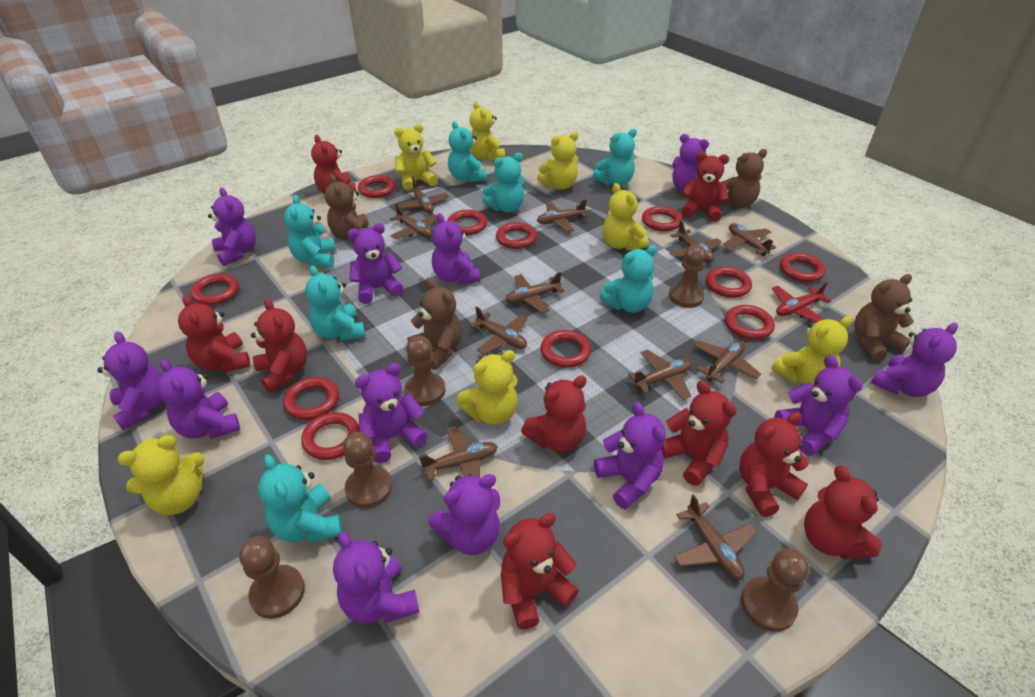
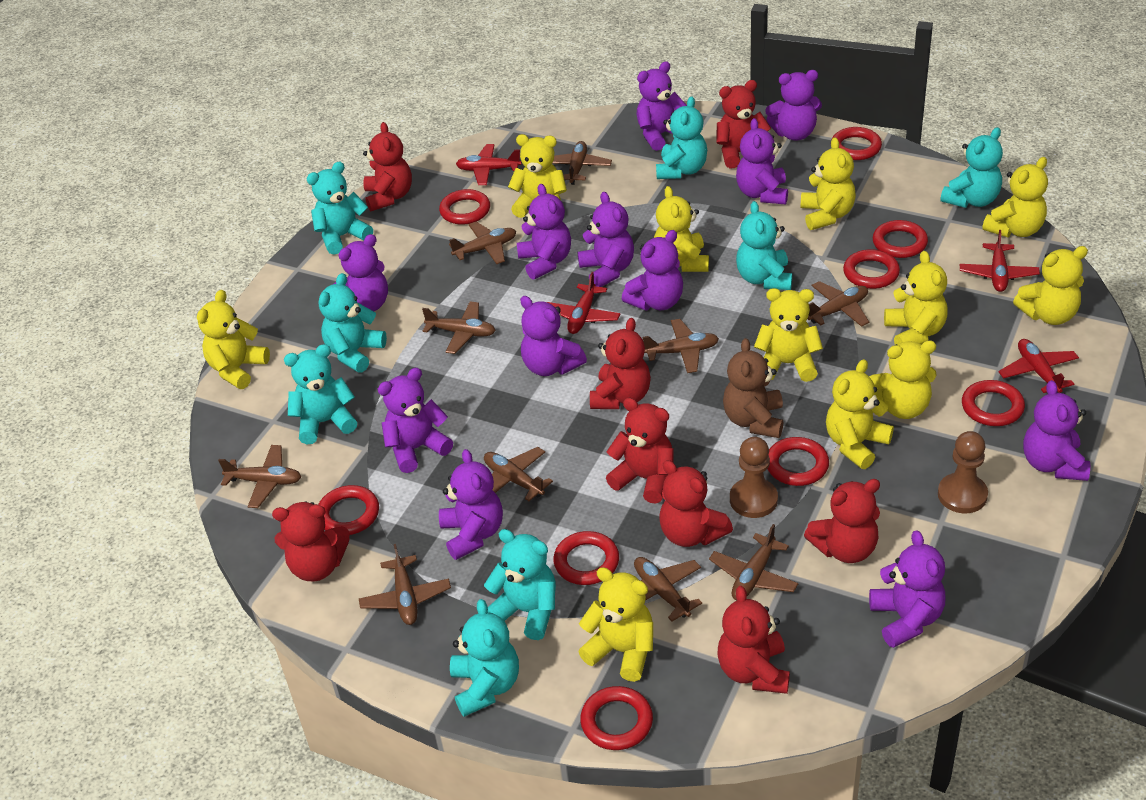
brown pawn: 5 -> 2
brown plane: 11 -> 10
brown teddy bear: 4 -> 1
red plane: 1 -> 4
red ring: 11 -> 9
red teddy bear: 9 -> 8
turquoise teddy bear: 7 -> 8
yellow teddy bear: 7 -> 11

